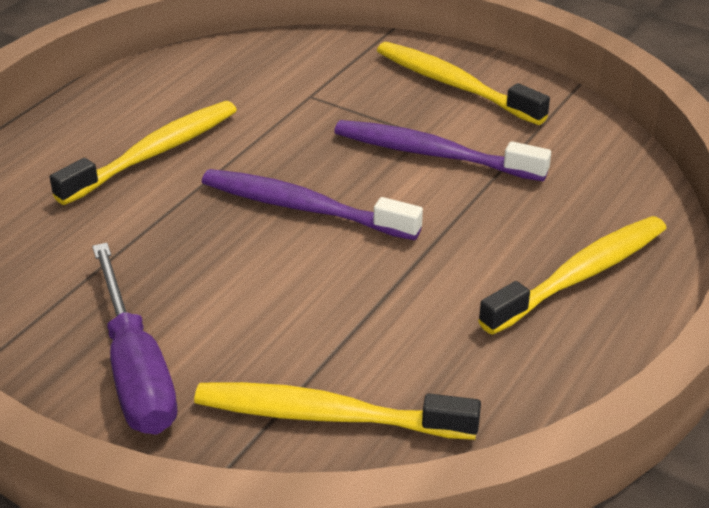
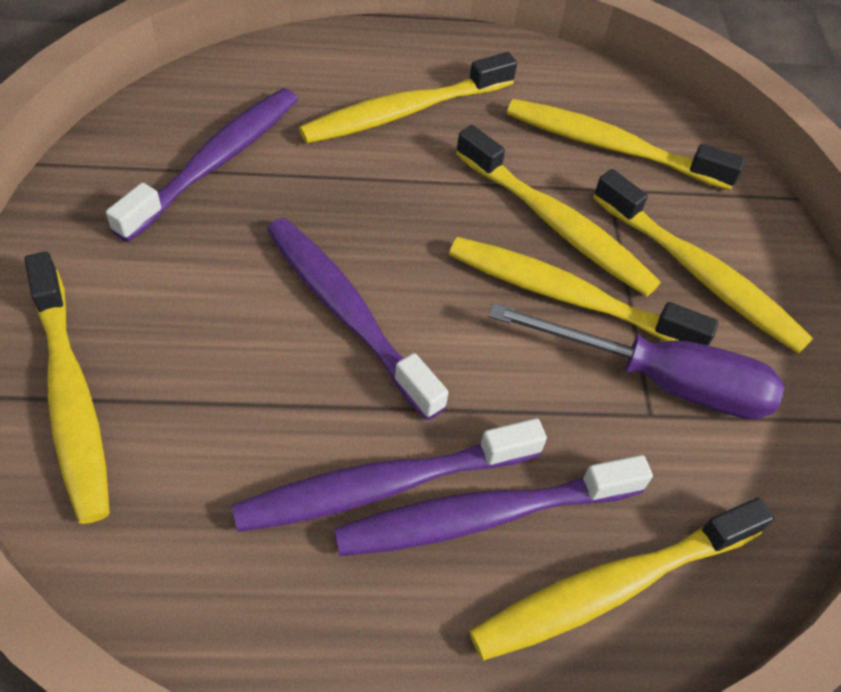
purple toothbrush: 2 -> 4
yellow toothbrush: 4 -> 7

